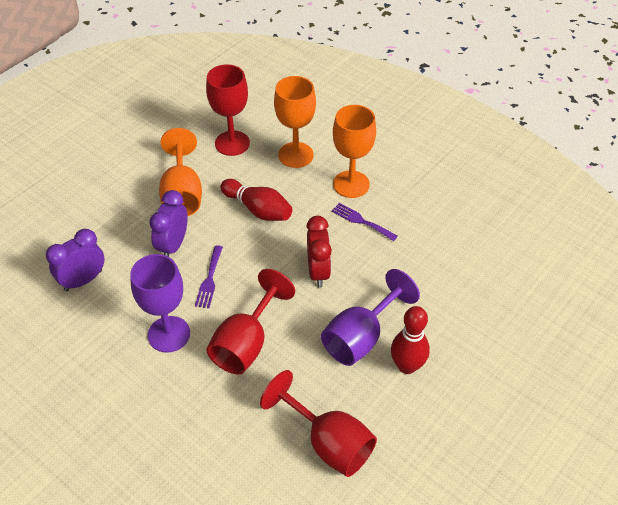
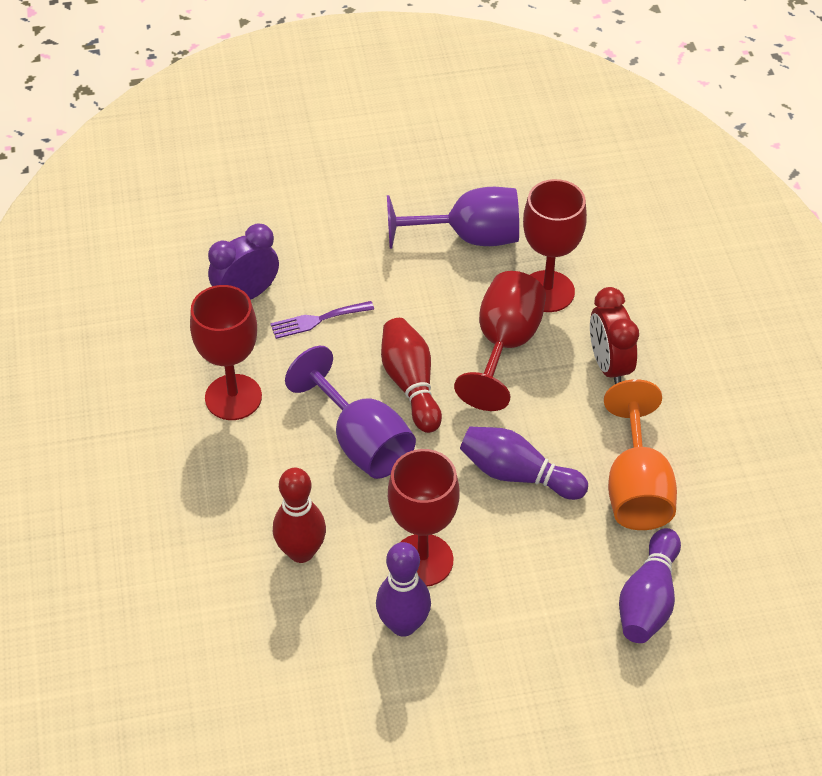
orange goblet: 3 -> 1
purple bowling pin: 0 -> 3
purple clock: 2 -> 1
purple fork: 2 -> 1
red goblet: 3 -> 4

